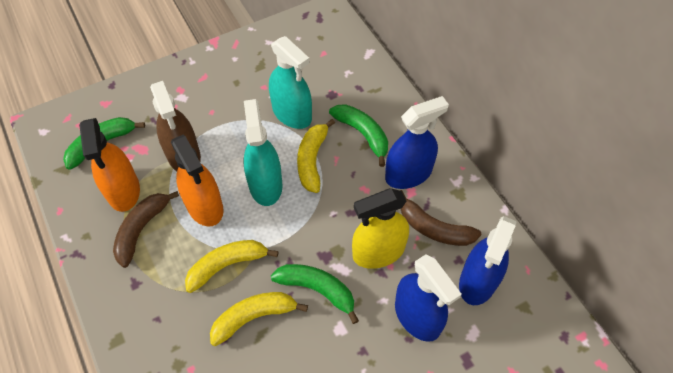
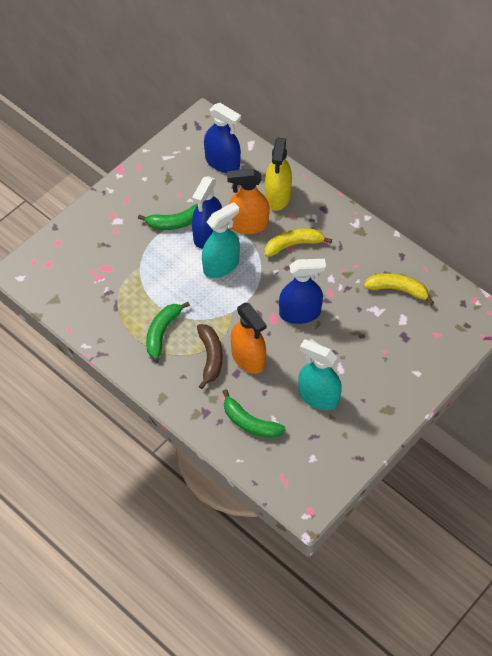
brown banana: 2 -> 1
brown spray bottle: 1 -> 0
yellow banana: 3 -> 2

